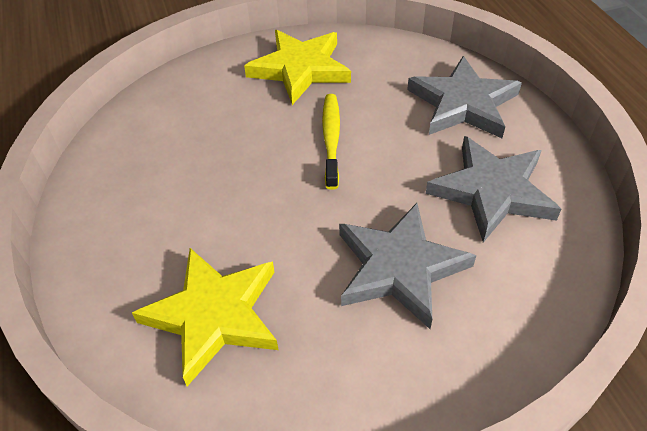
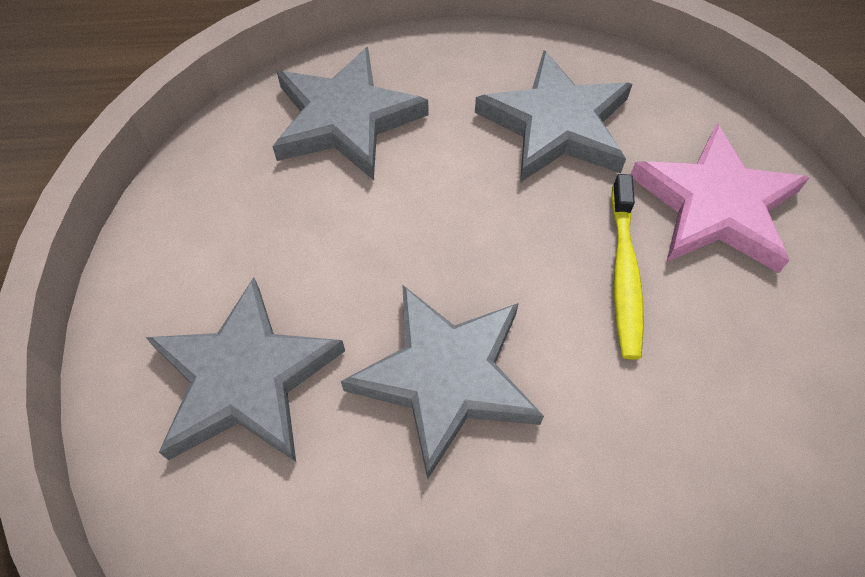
grey star: 3 -> 4
pink star: 0 -> 1
yellow star: 2 -> 0

